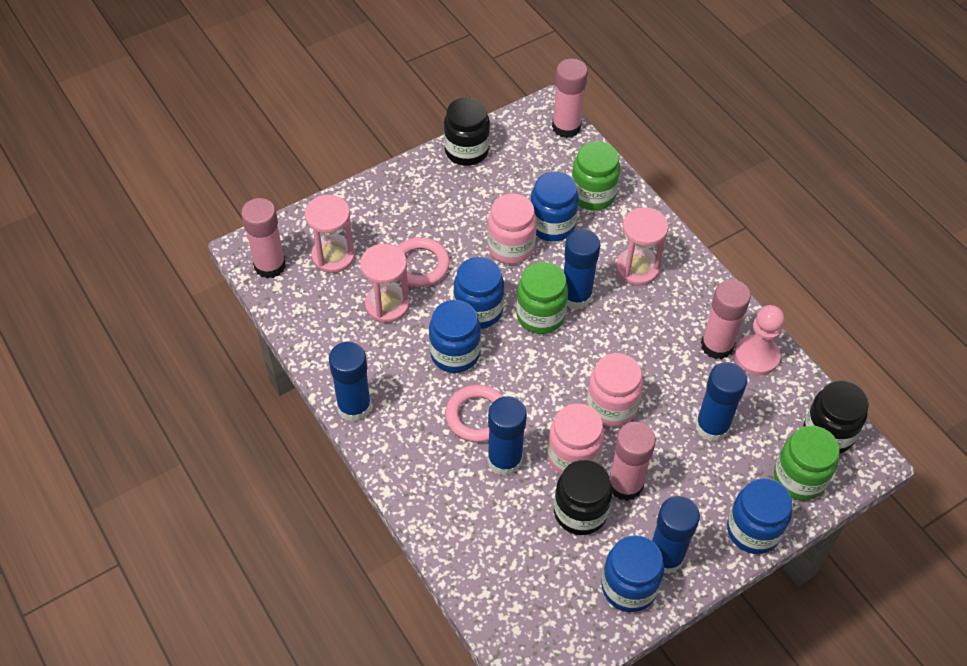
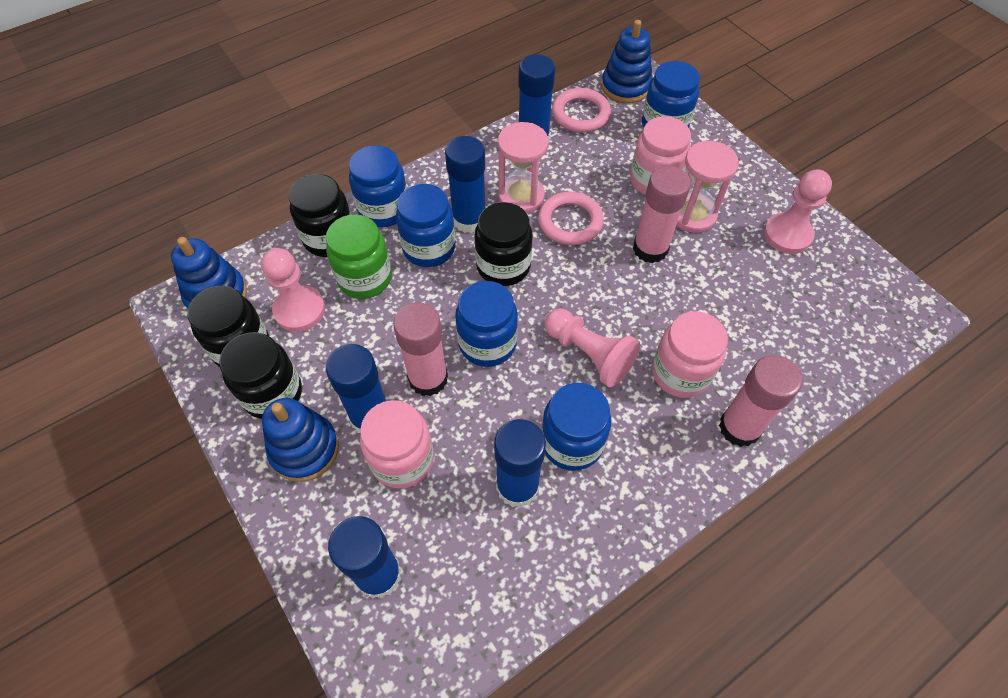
black jar: 3 -> 4
blue stacking toy: 0 -> 3
green jar: 3 -> 1
pink glue stick: 4 -> 3
pink hourglass: 3 -> 2
pink pawn: 1 -> 3

